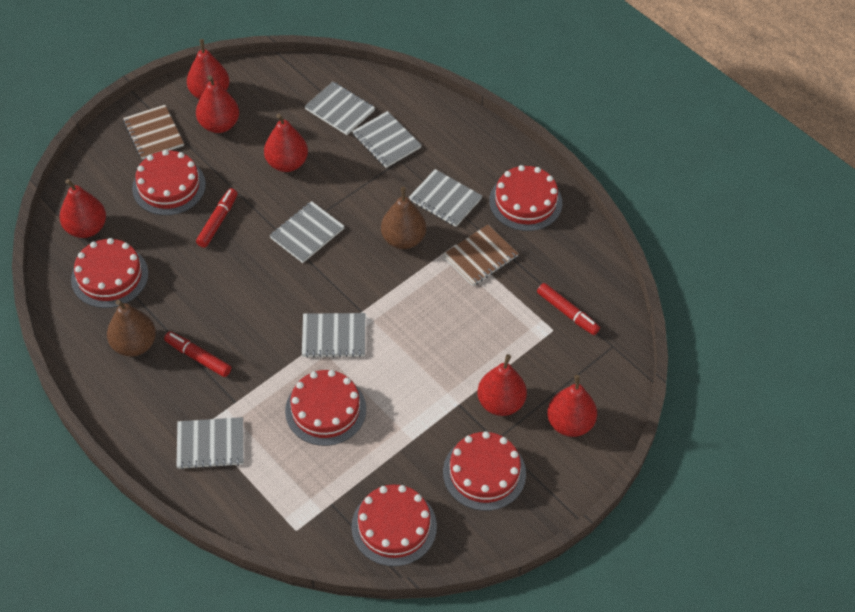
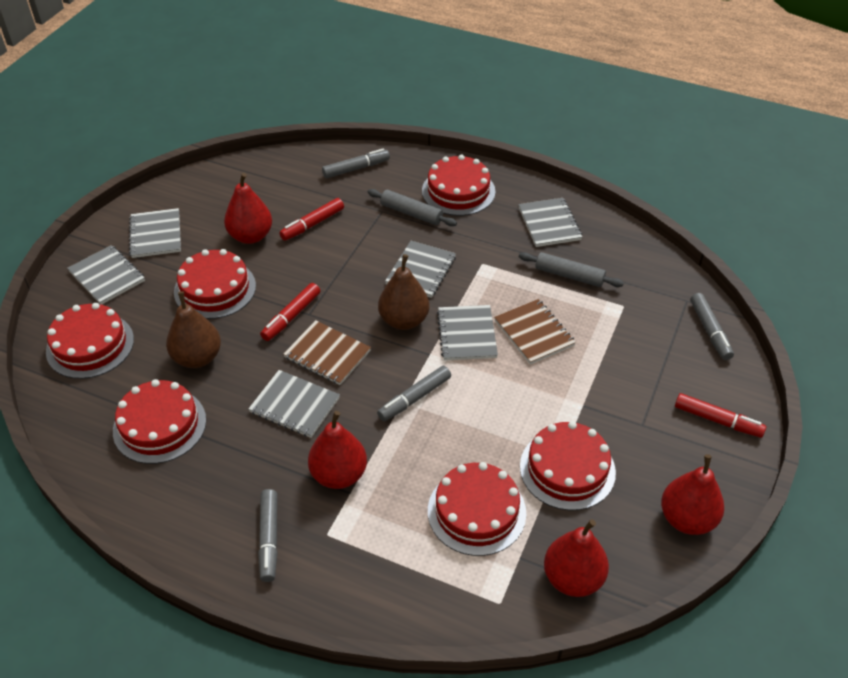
grey marker: 0 -> 4
grey rolling pin: 0 -> 2
red pear: 6 -> 4

